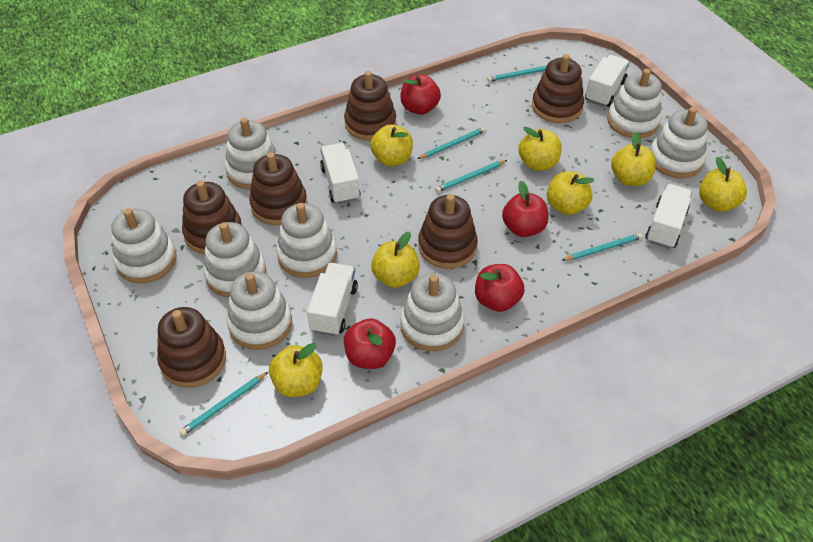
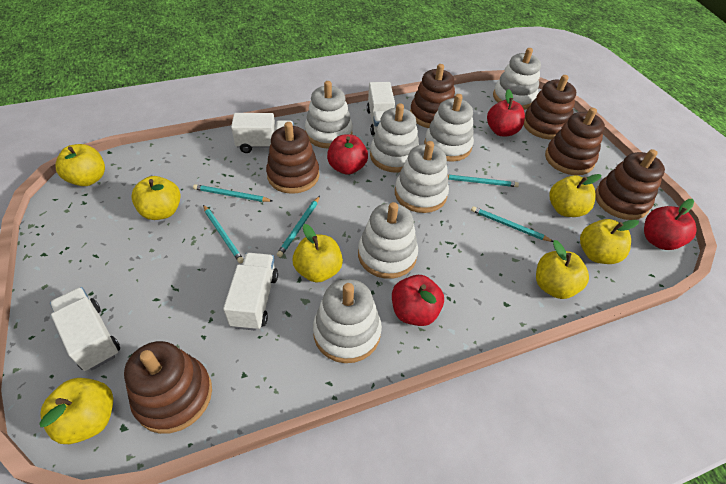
white stacking toy: 8 -> 7

